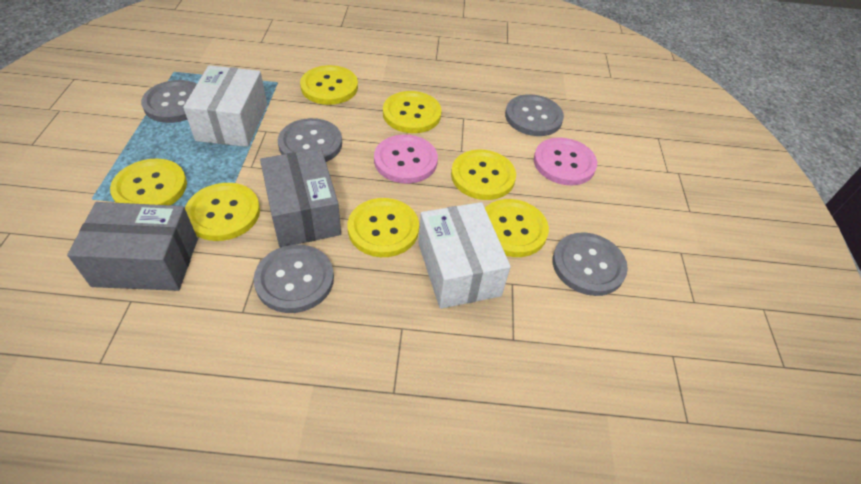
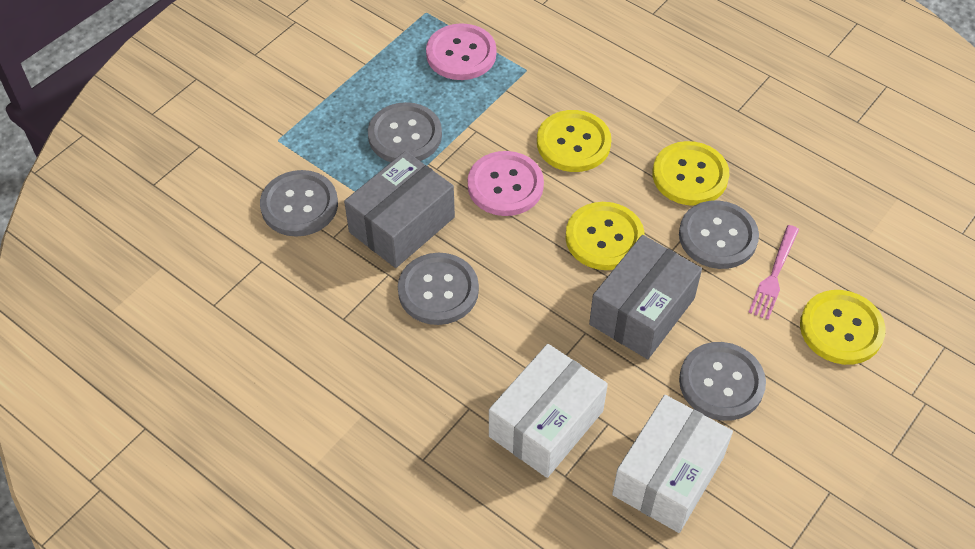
pink fork: 0 -> 1
yellow button: 7 -> 4

